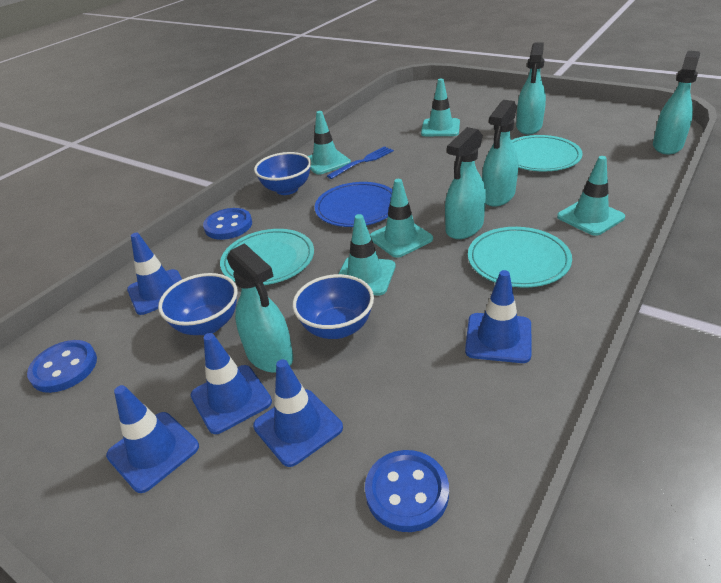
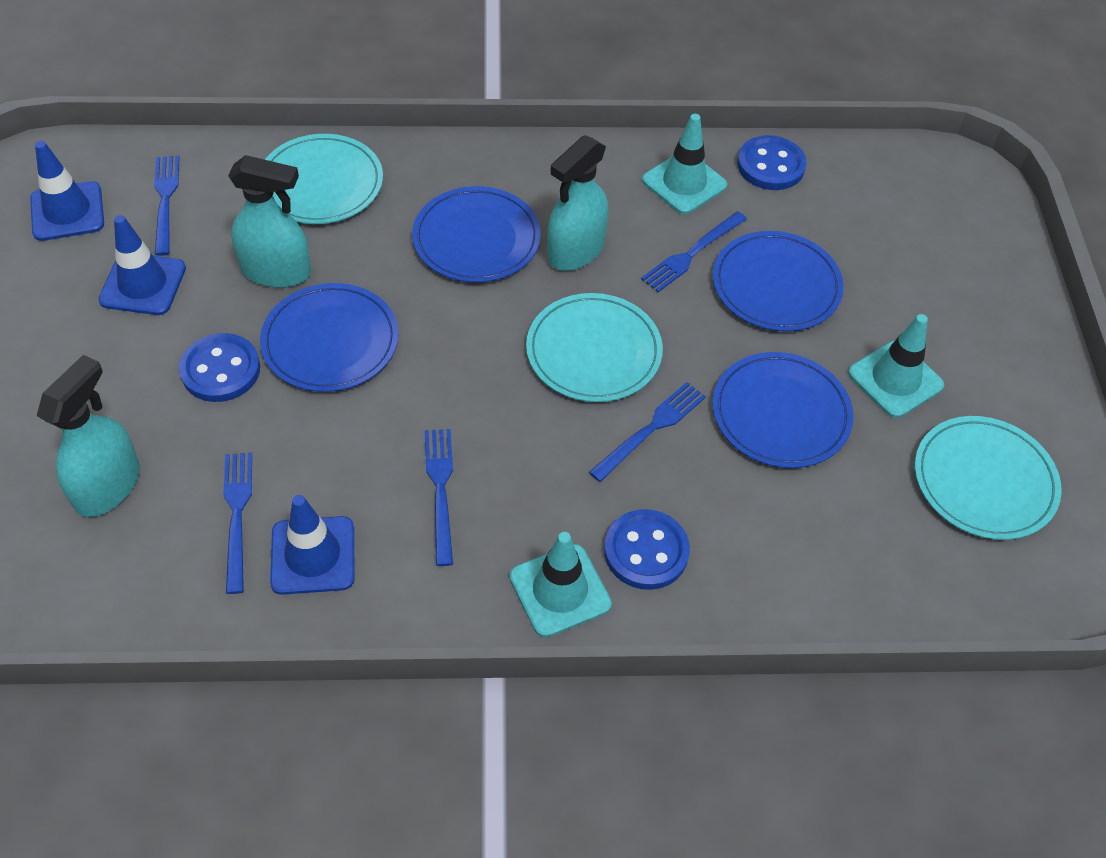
blue bowl: 3 -> 0
blue fork: 1 -> 5
blue plate: 1 -> 4
blue traffic cone: 5 -> 3
turquoise spray bottle: 5 -> 3
turquoise traffic cone: 5 -> 3

